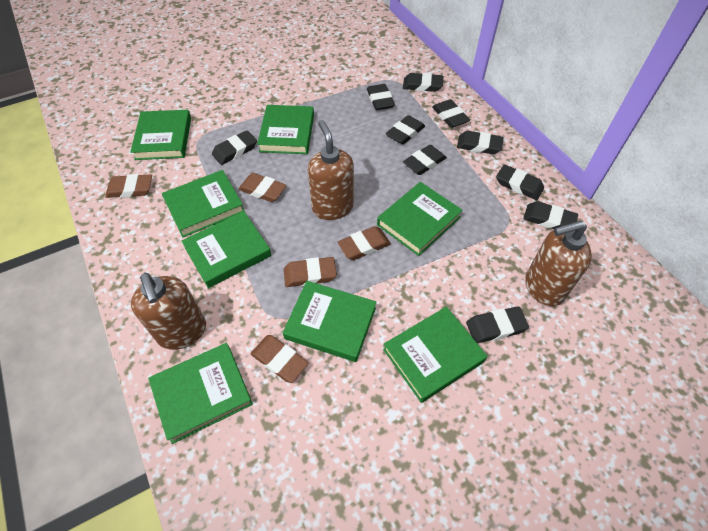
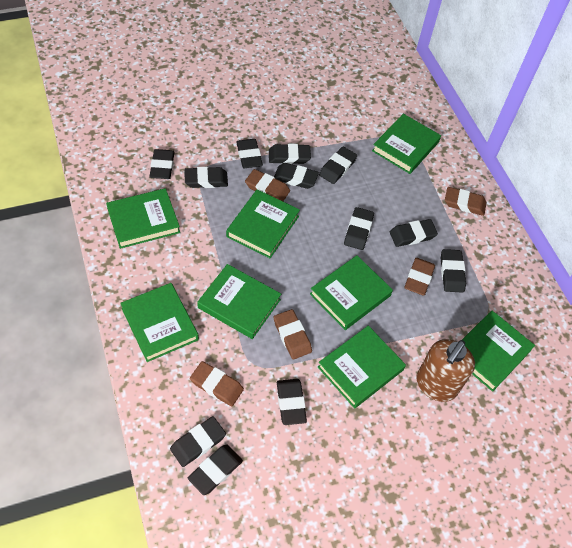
black eraser: 10 -> 12
brown soap dispenser: 3 -> 1

